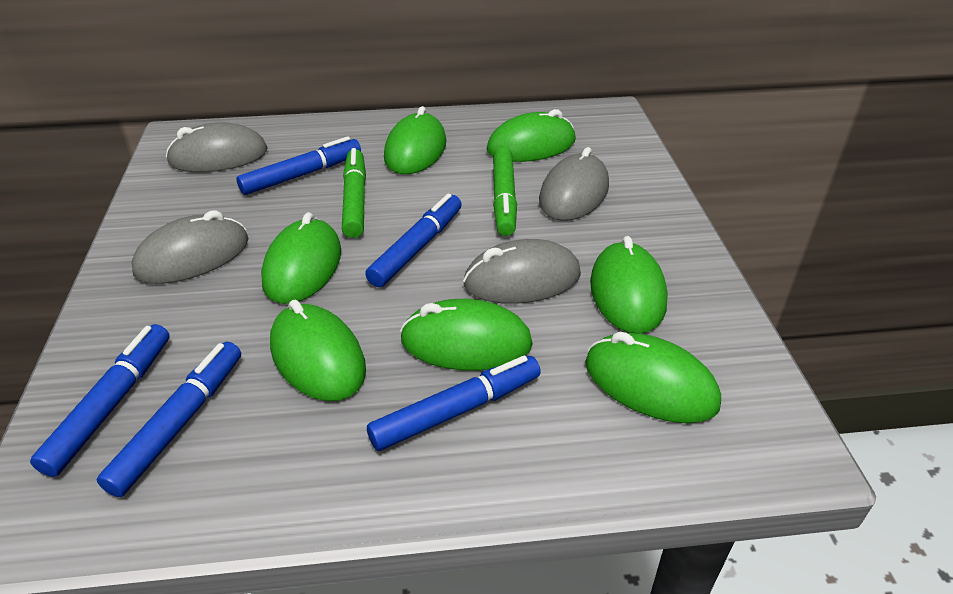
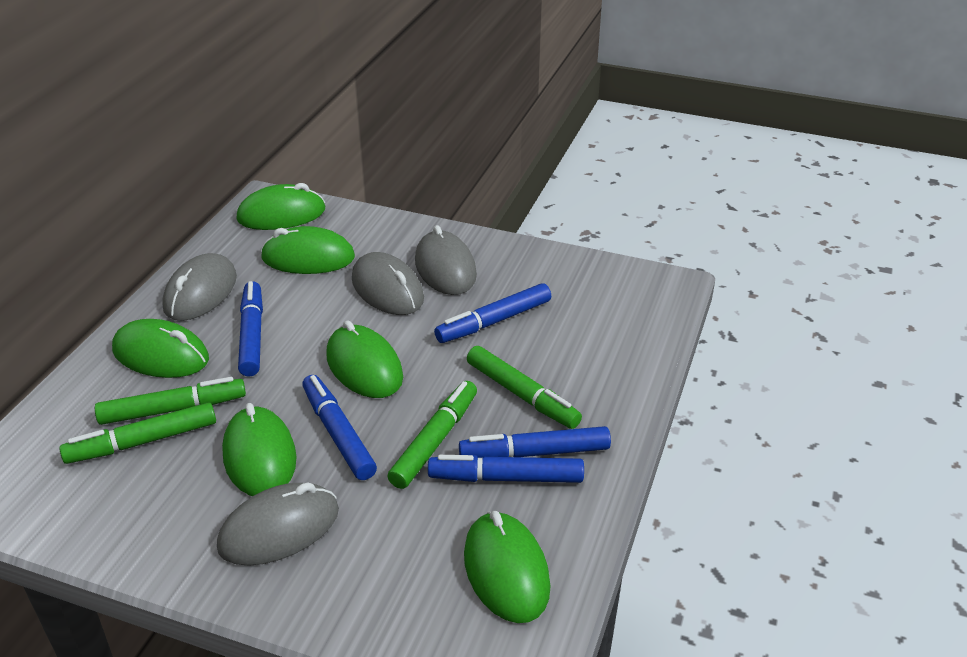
green marker: 2 -> 4
green mouse: 7 -> 6

